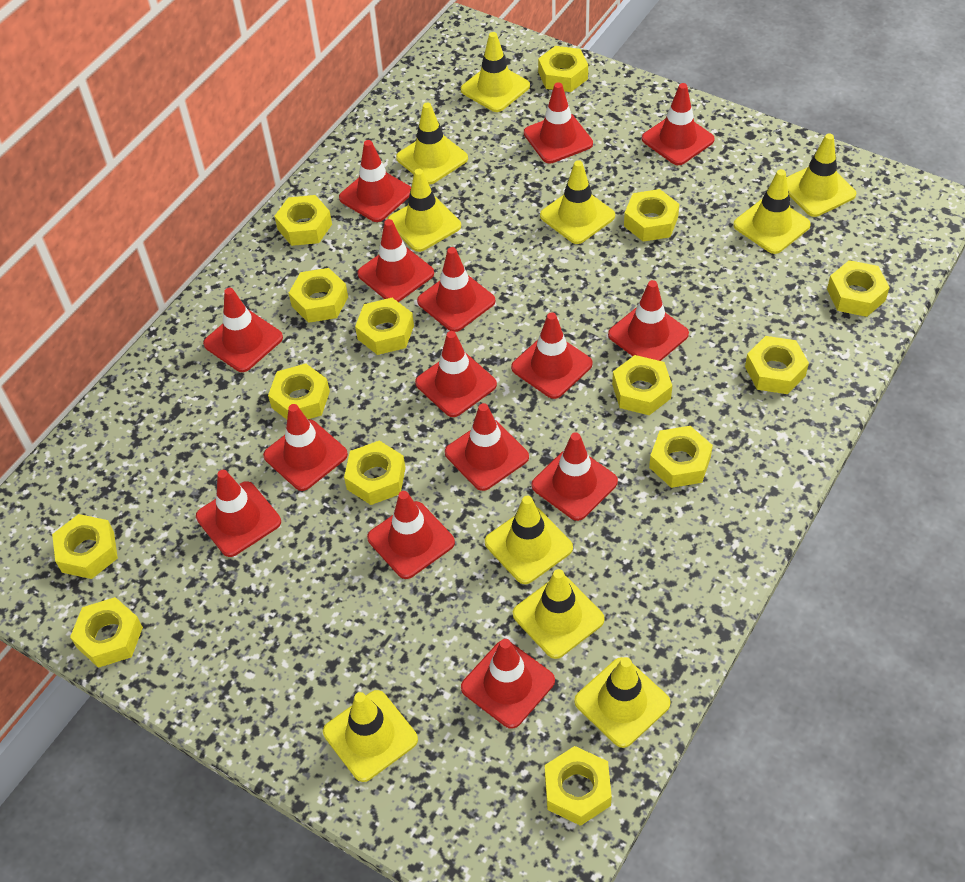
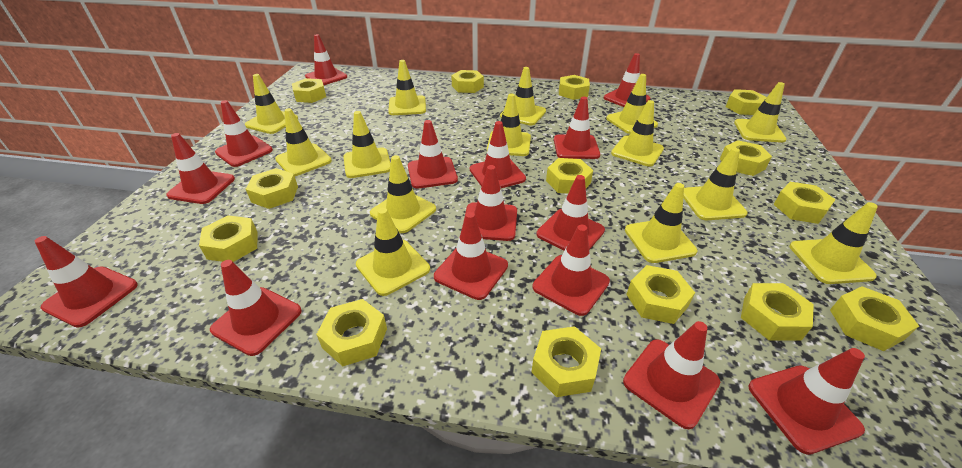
yellow traffic cone: 10 -> 14

